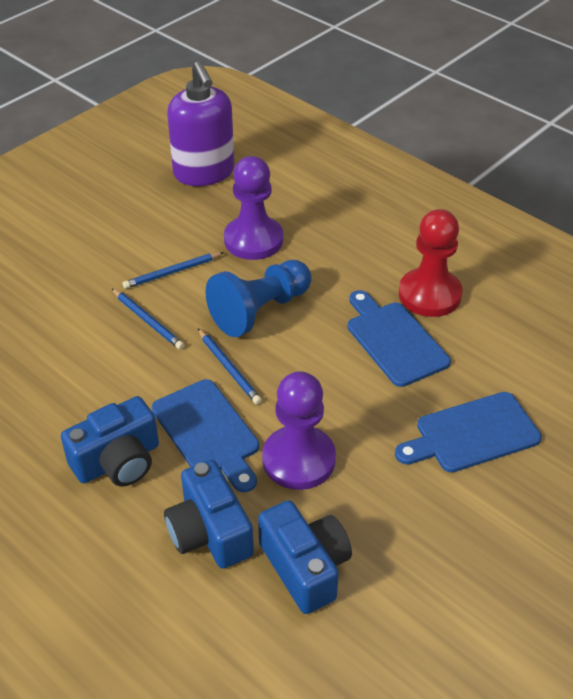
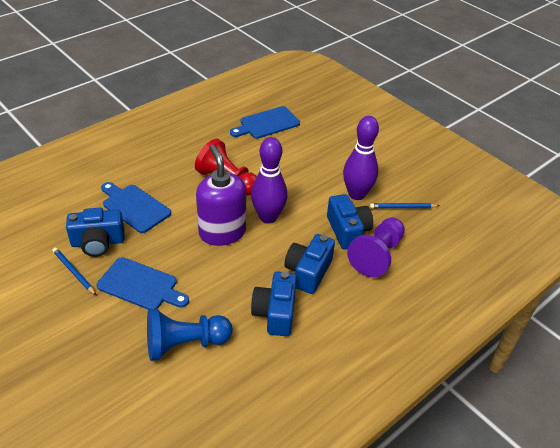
blue camera: 3 -> 4
blue pencil: 3 -> 2
purple bowling pin: 0 -> 2
purple pawn: 2 -> 1

